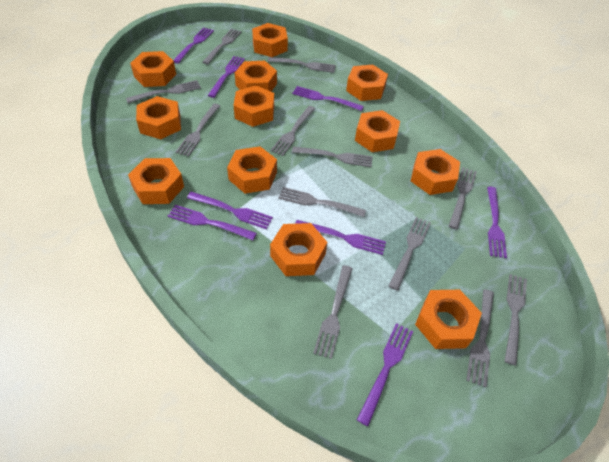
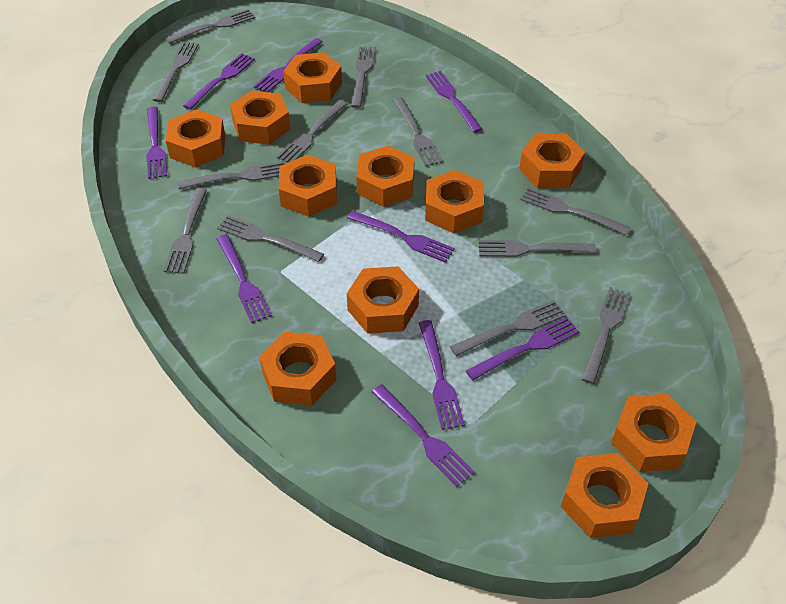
orange nut: 12 -> 11
purple fork: 8 -> 9

